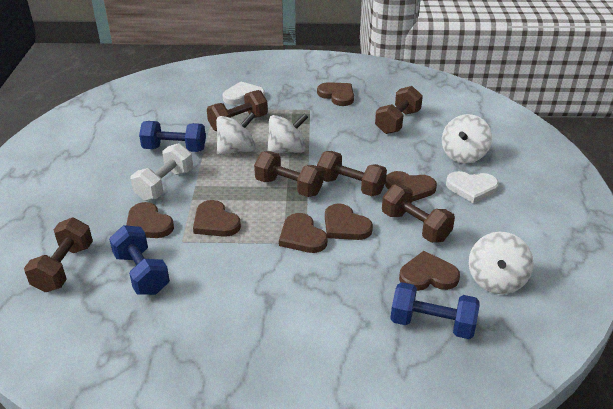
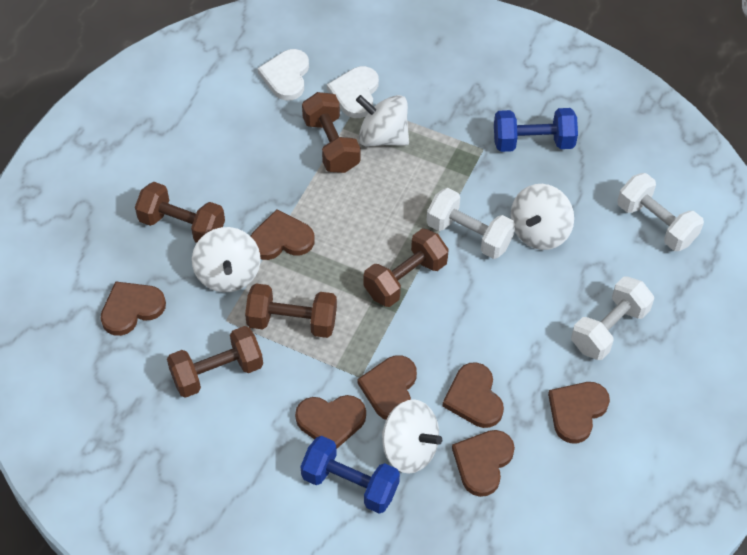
blue dumbbell: 3 -> 2
brown dumbbell: 6 -> 5
white dumbbell: 1 -> 3

